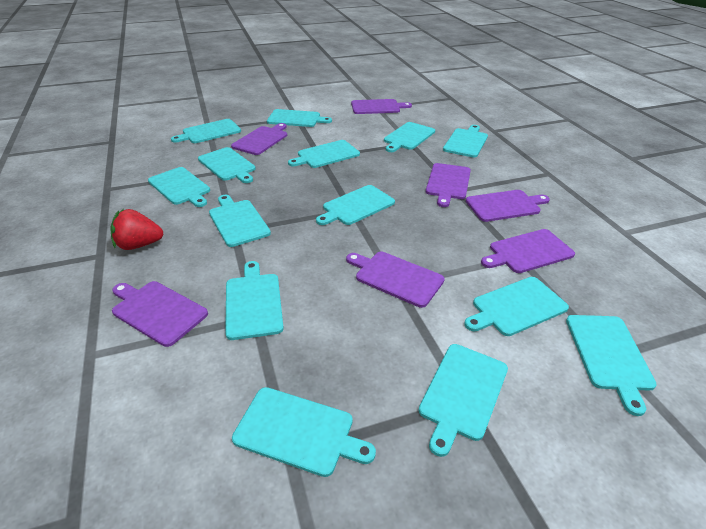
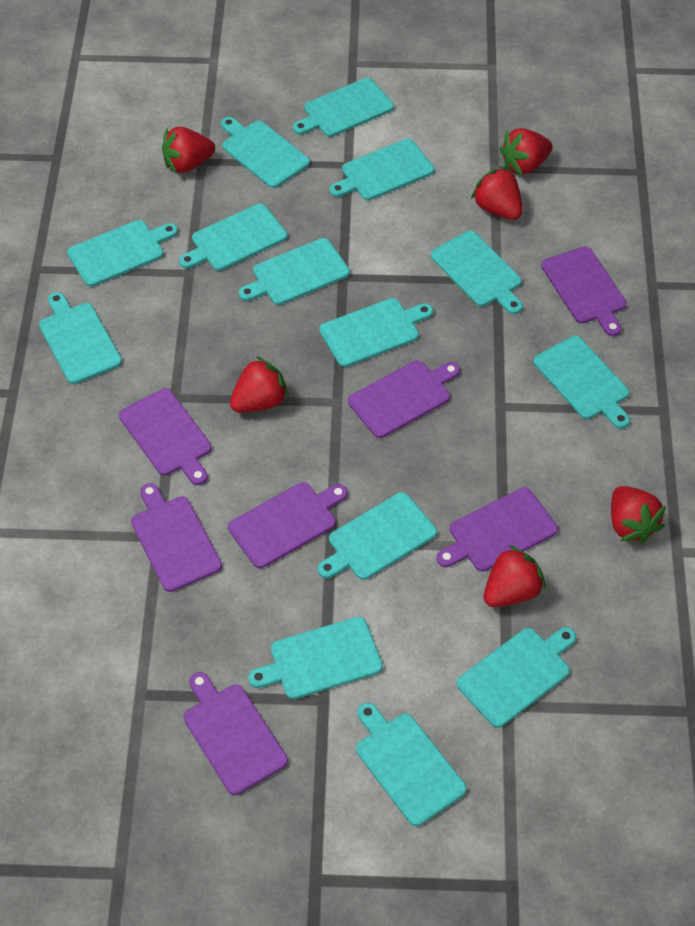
red strawberry: 1 -> 6

